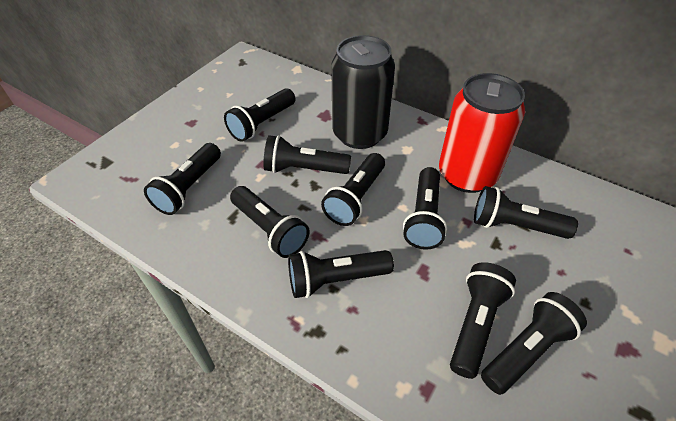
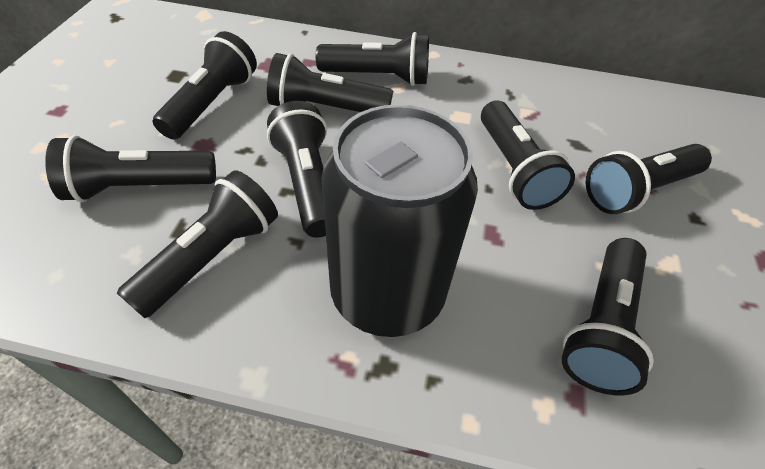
black flashlight: 10 -> 9
red can: 1 -> 0

